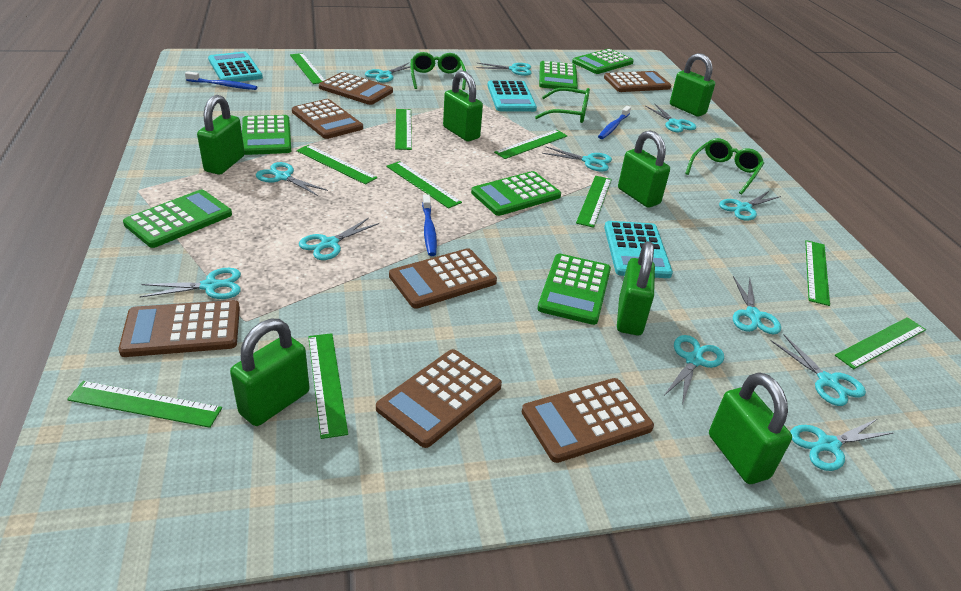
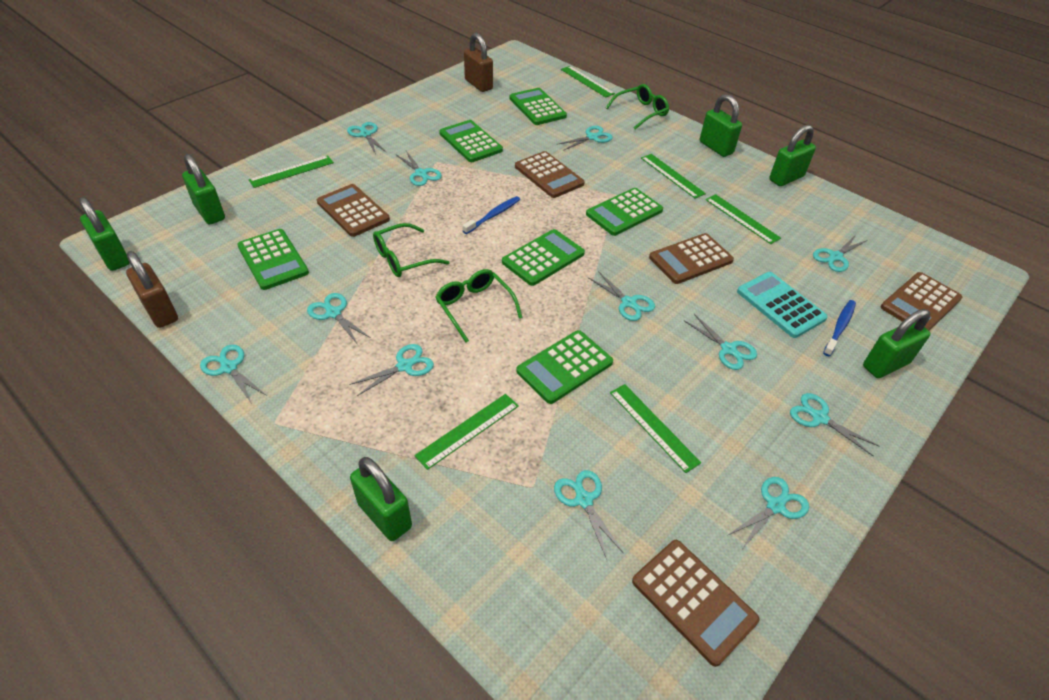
blue toothbrush: 3 -> 2
brown calculator: 7 -> 5
brown padlock: 0 -> 2
green padlock: 7 -> 6
green ruler: 10 -> 6
turquoise calculator: 3 -> 1

